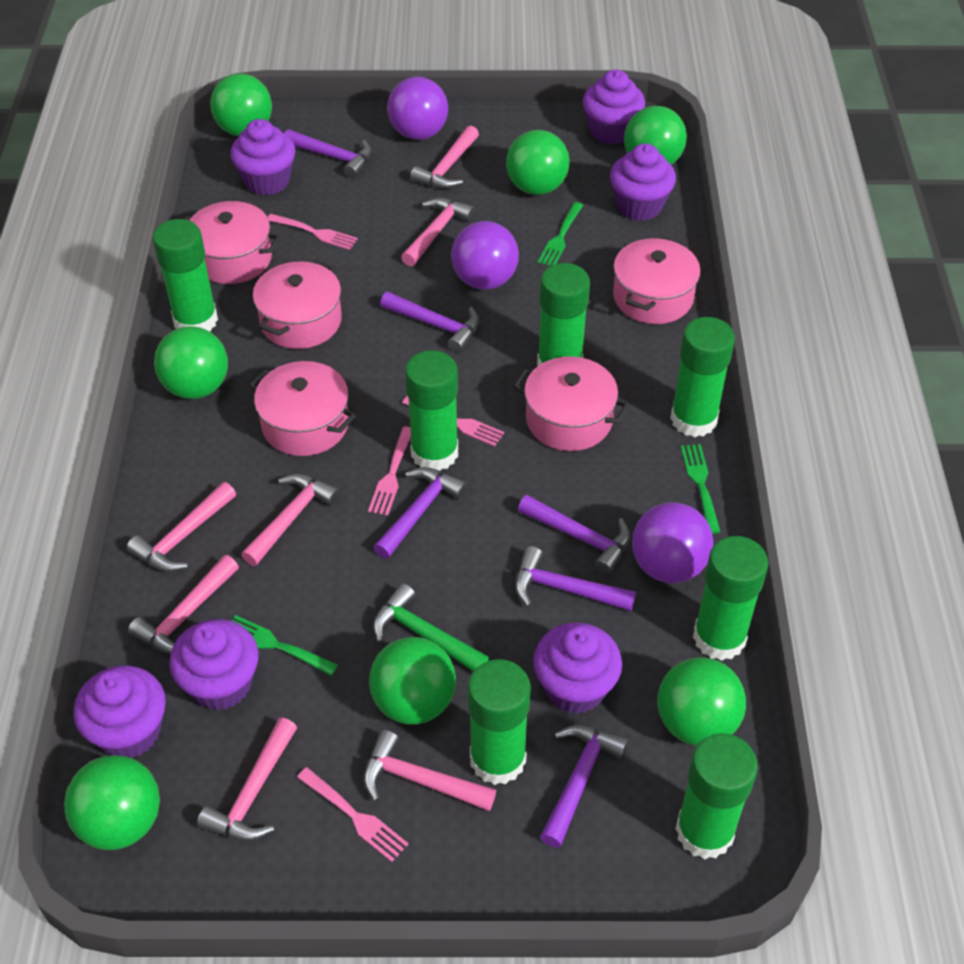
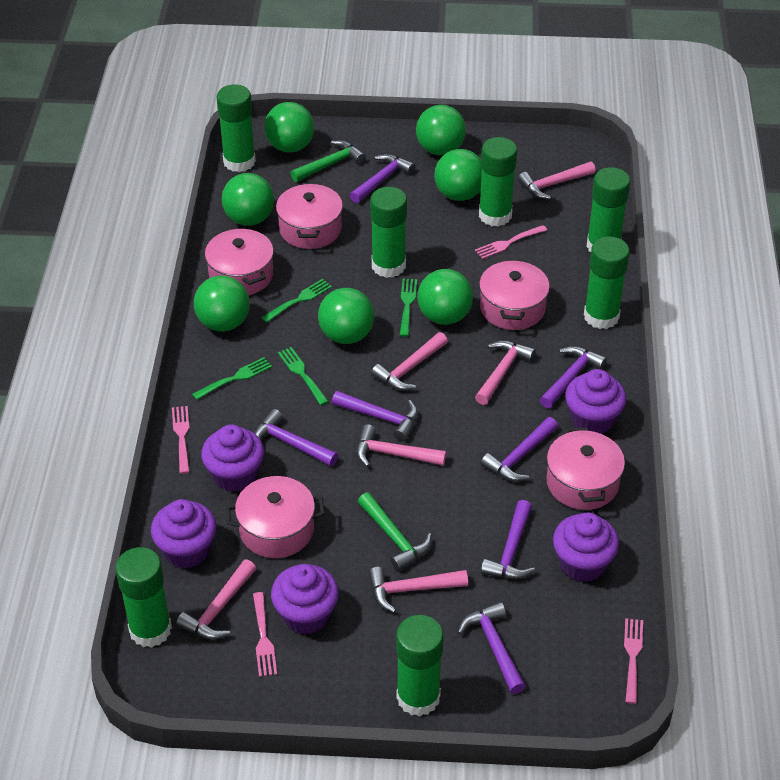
green fork: 3 -> 4
green hammer: 1 -> 2
pink hammer: 7 -> 6
purple ball: 3 -> 0
purple cupcake: 6 -> 5
purple hammer: 6 -> 7

